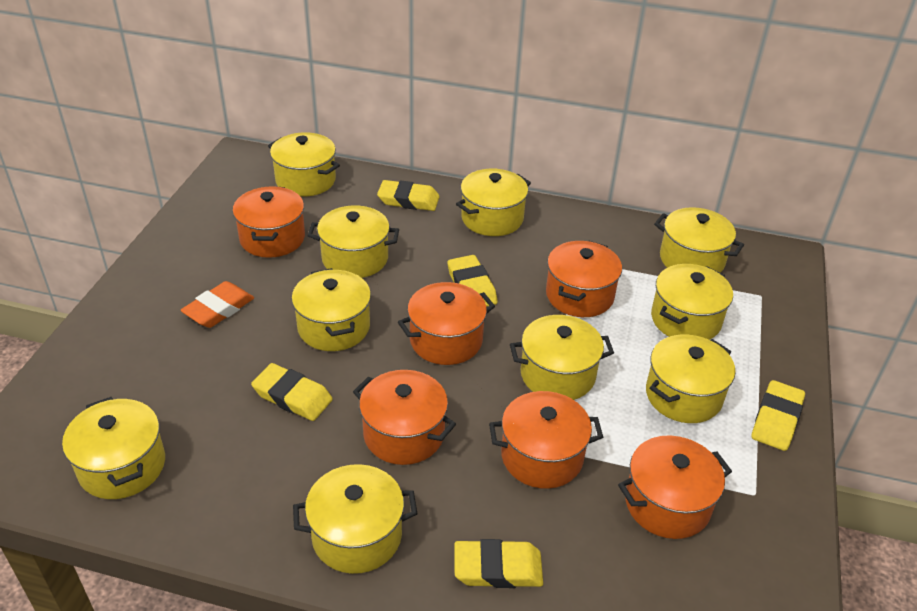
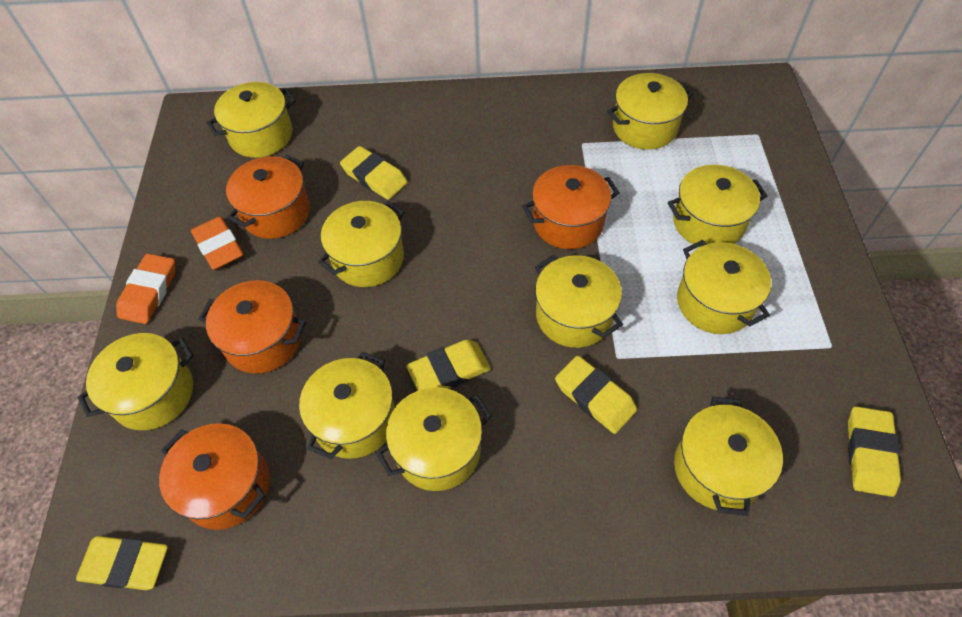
orange eraser: 1 -> 2
orange pot: 6 -> 4

